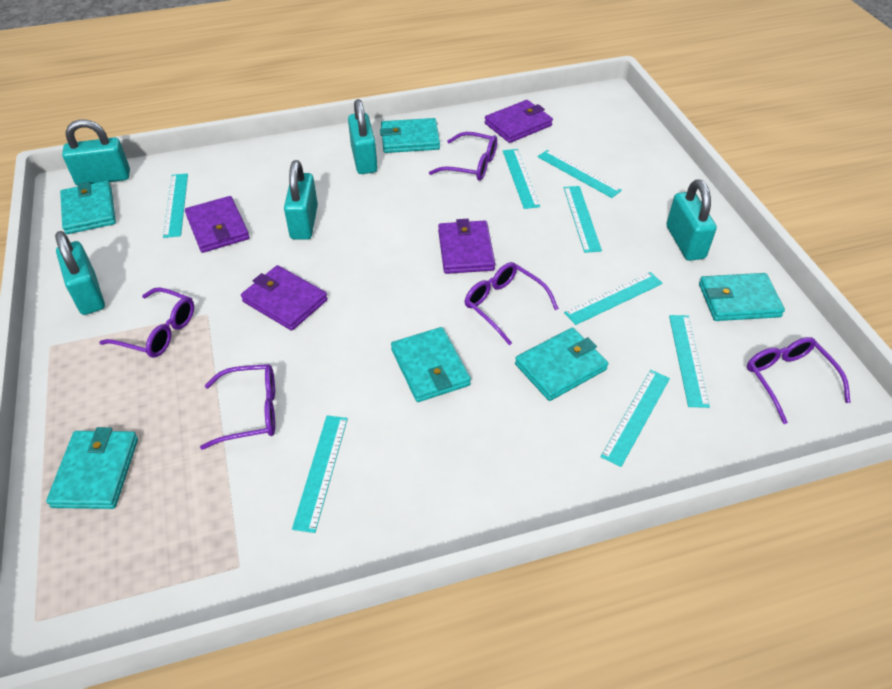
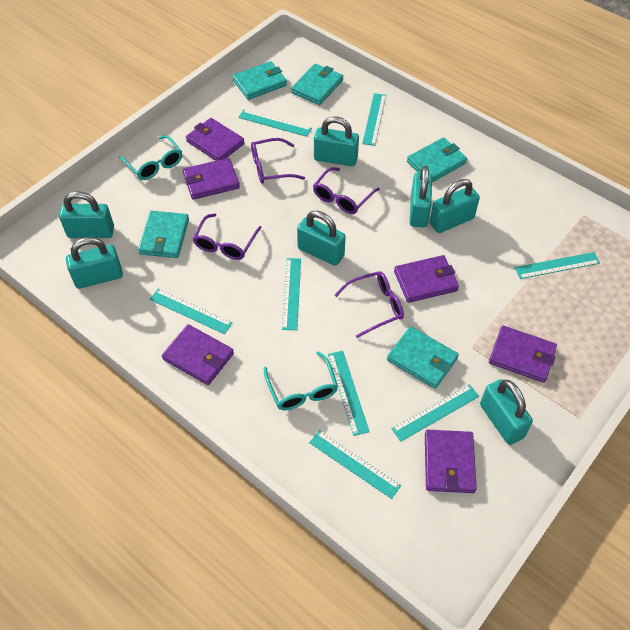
purple glasses: 5 -> 4
purple wallet: 4 -> 6
turquoise glasses: 0 -> 2
turquoise padlock: 5 -> 7
turquoise wallet: 6 -> 5

